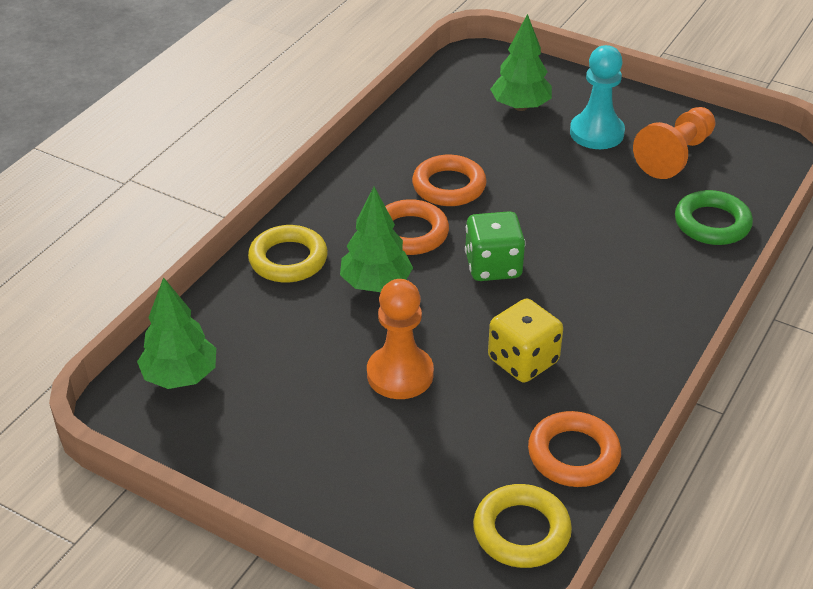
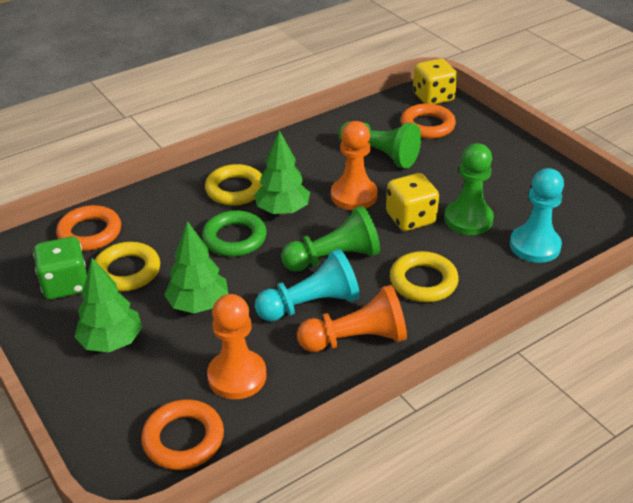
green pawn: 0 -> 3
orange pawn: 2 -> 3
turquoise pawn: 1 -> 2
yellow dice: 1 -> 2
yellow ring: 2 -> 3

